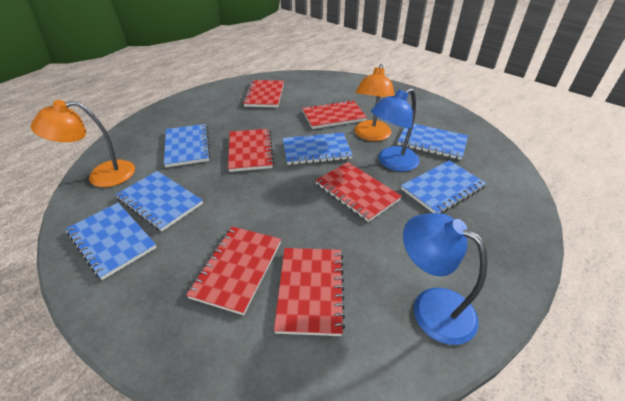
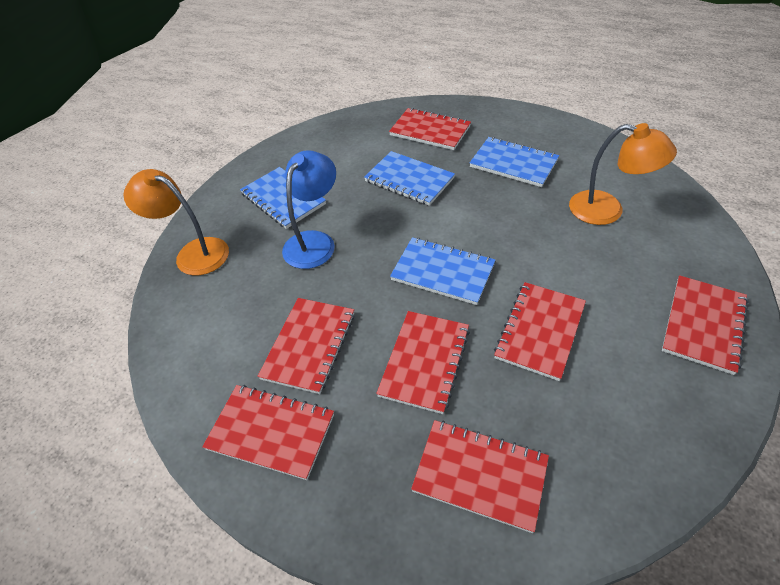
blue lamp: 2 -> 1
blue notebook: 6 -> 4
red notebook: 6 -> 7

